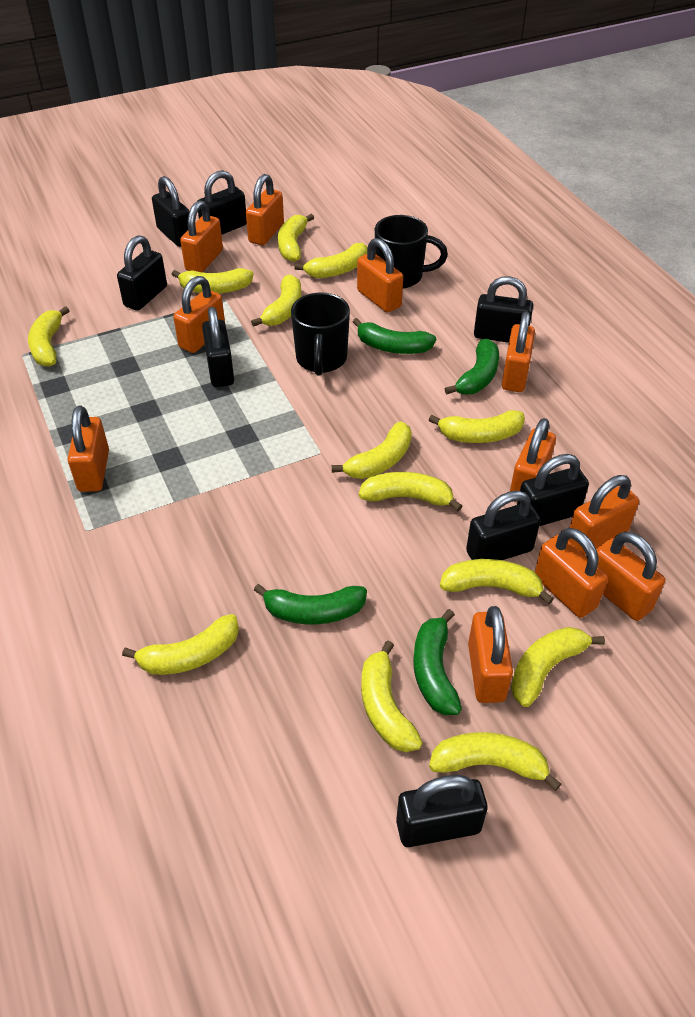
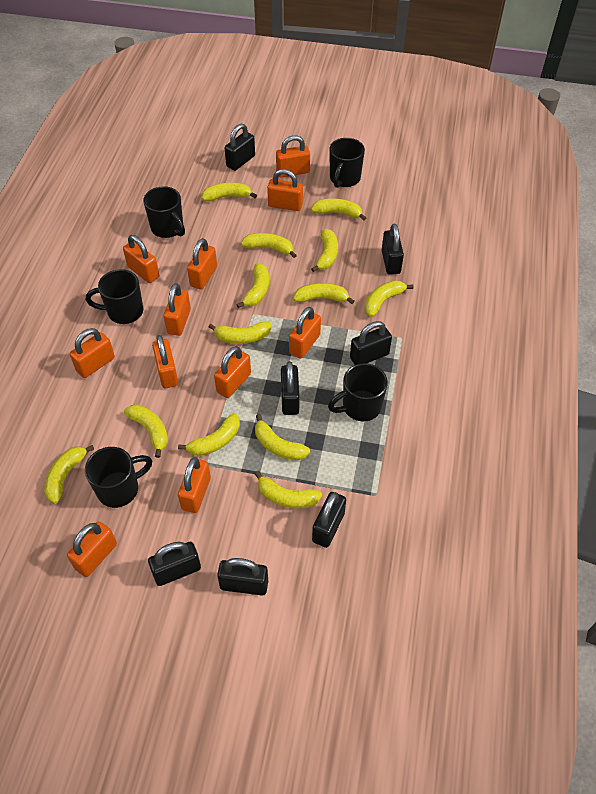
black mug: 2 -> 5
black padlock: 8 -> 7
green banana: 4 -> 0

